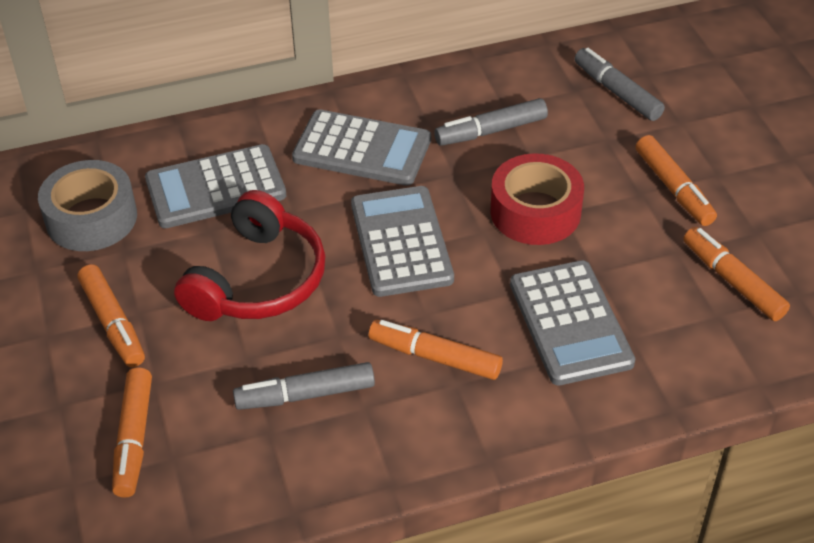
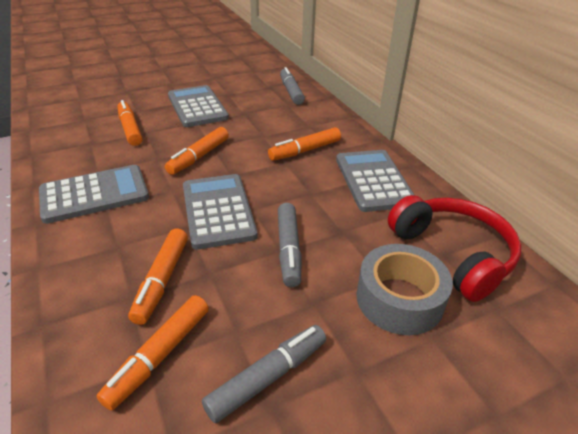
red tape: 1 -> 0

